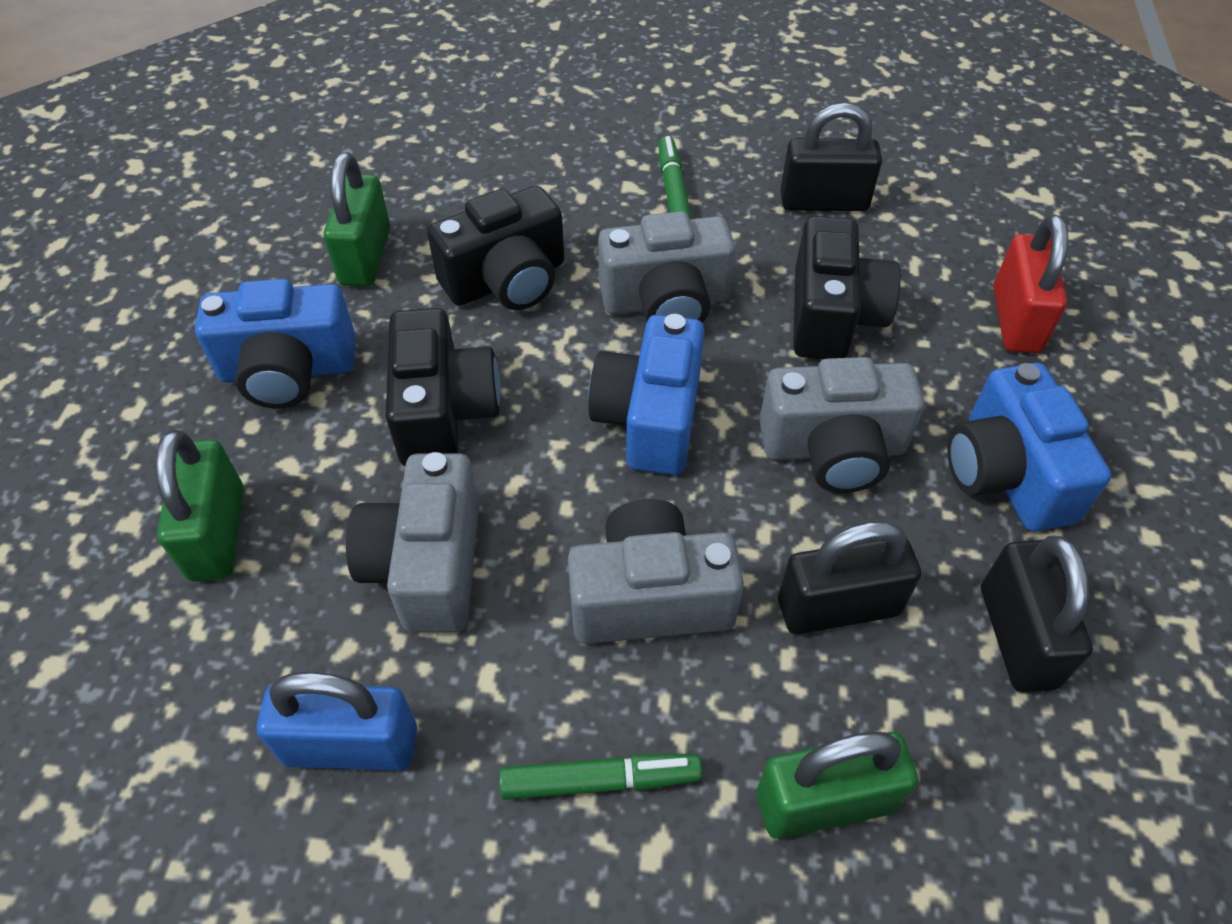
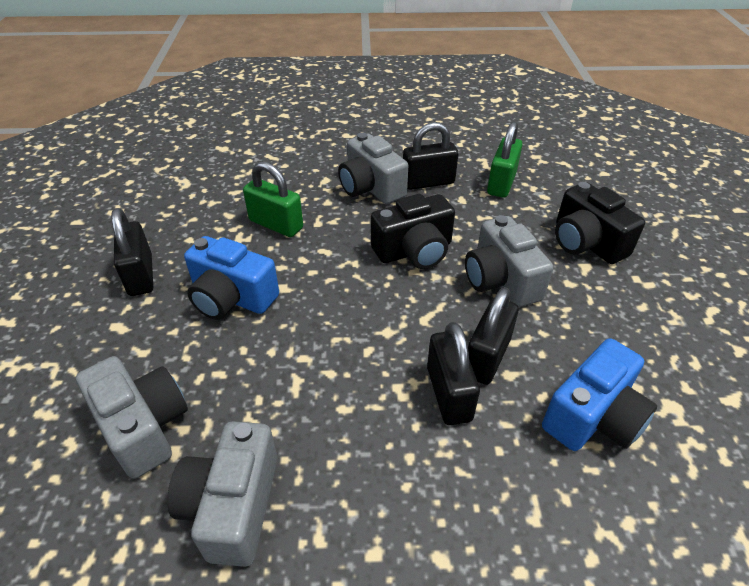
black camera: 3 -> 2
black padlock: 3 -> 4
blue camera: 3 -> 2
blue padlock: 1 -> 0
green marker: 2 -> 0
green padlock: 3 -> 2
red padlock: 1 -> 0

